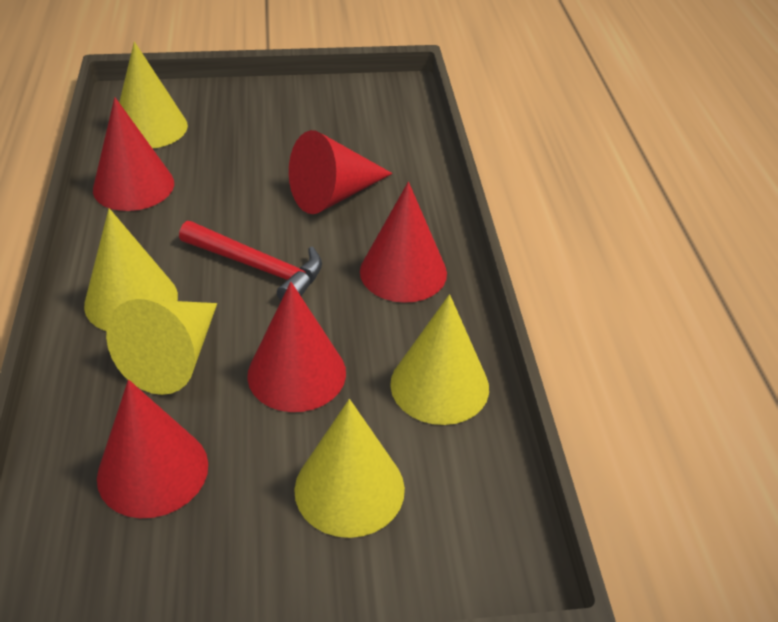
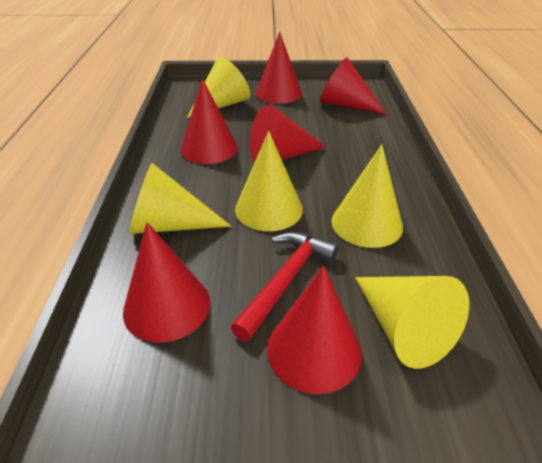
red cone: 5 -> 6

